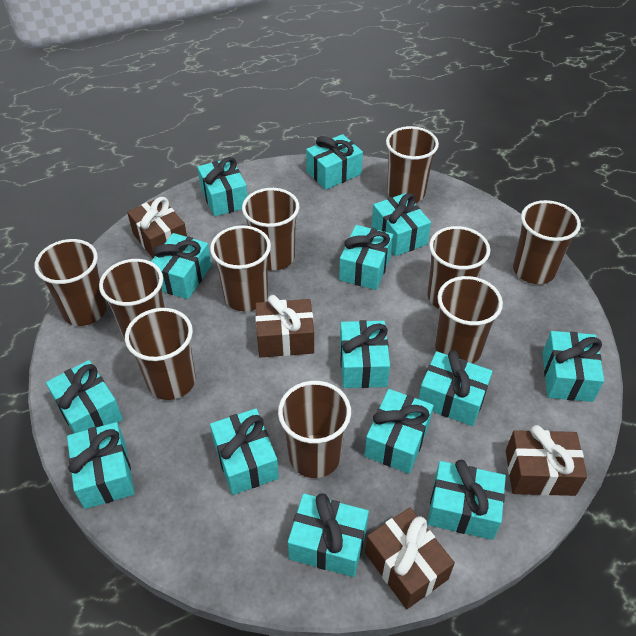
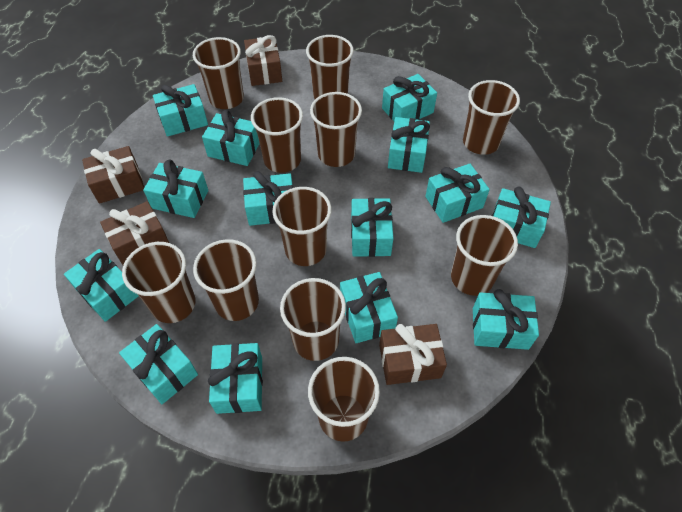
brown cup: 10 -> 11

